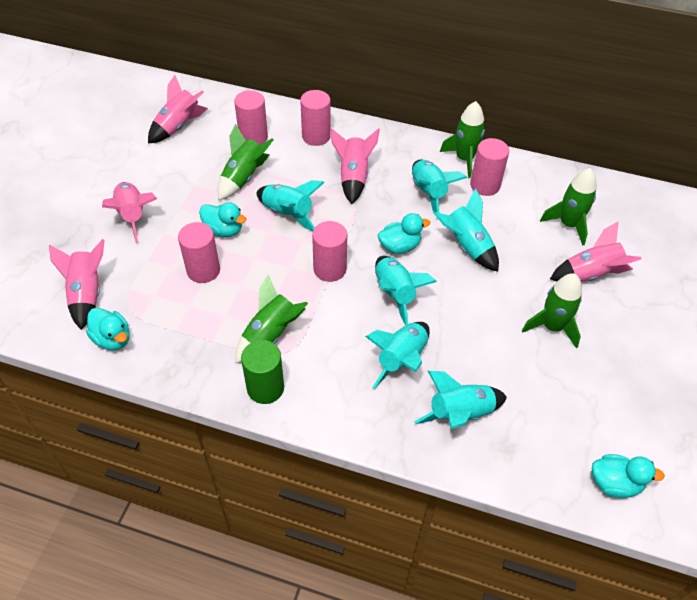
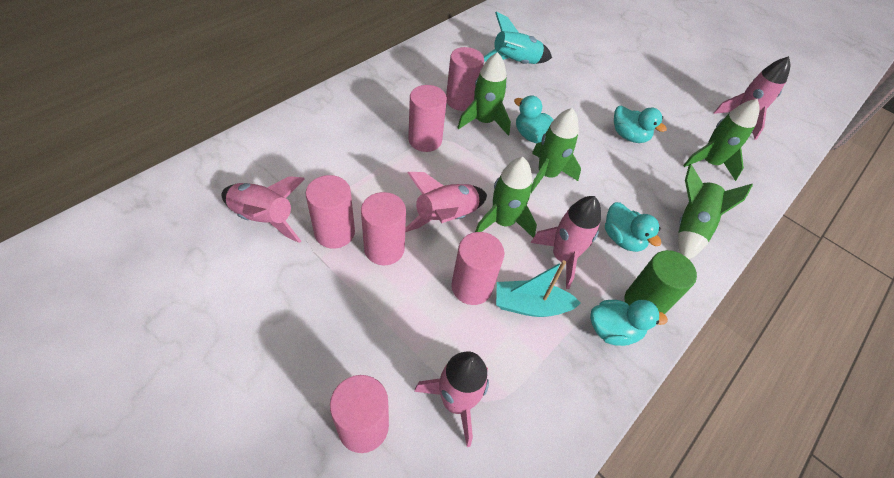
pink cylinder: 5 -> 6
turquoise boat: 0 -> 1
turquoise rocket: 6 -> 1

